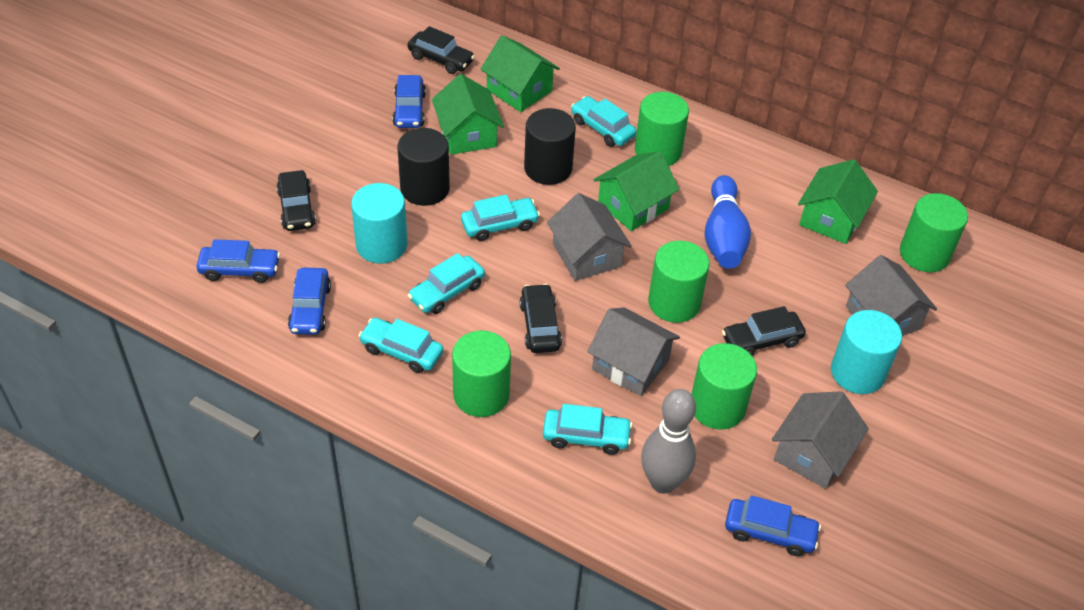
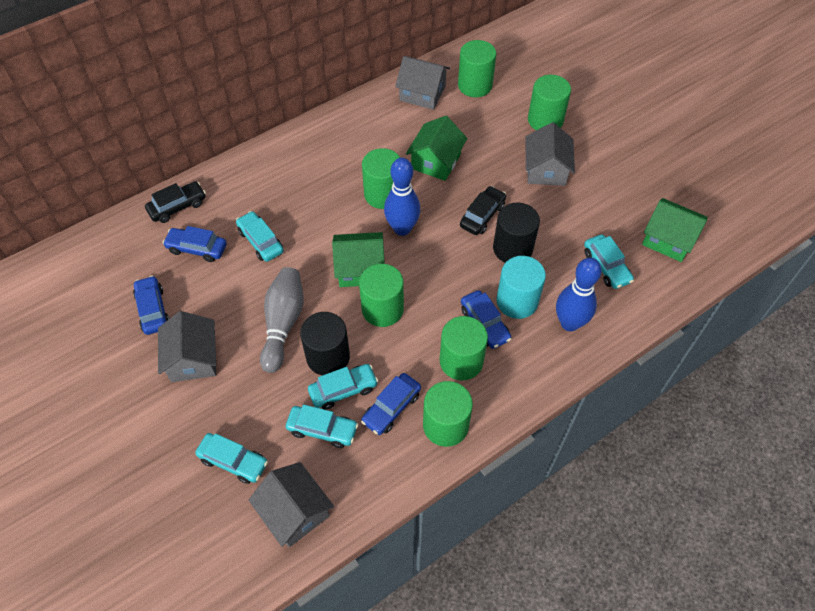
black car: 4 -> 2
blue bowling pin: 1 -> 2
green cylinder: 5 -> 6
green house: 4 -> 3
turquoise cylinder: 2 -> 1

